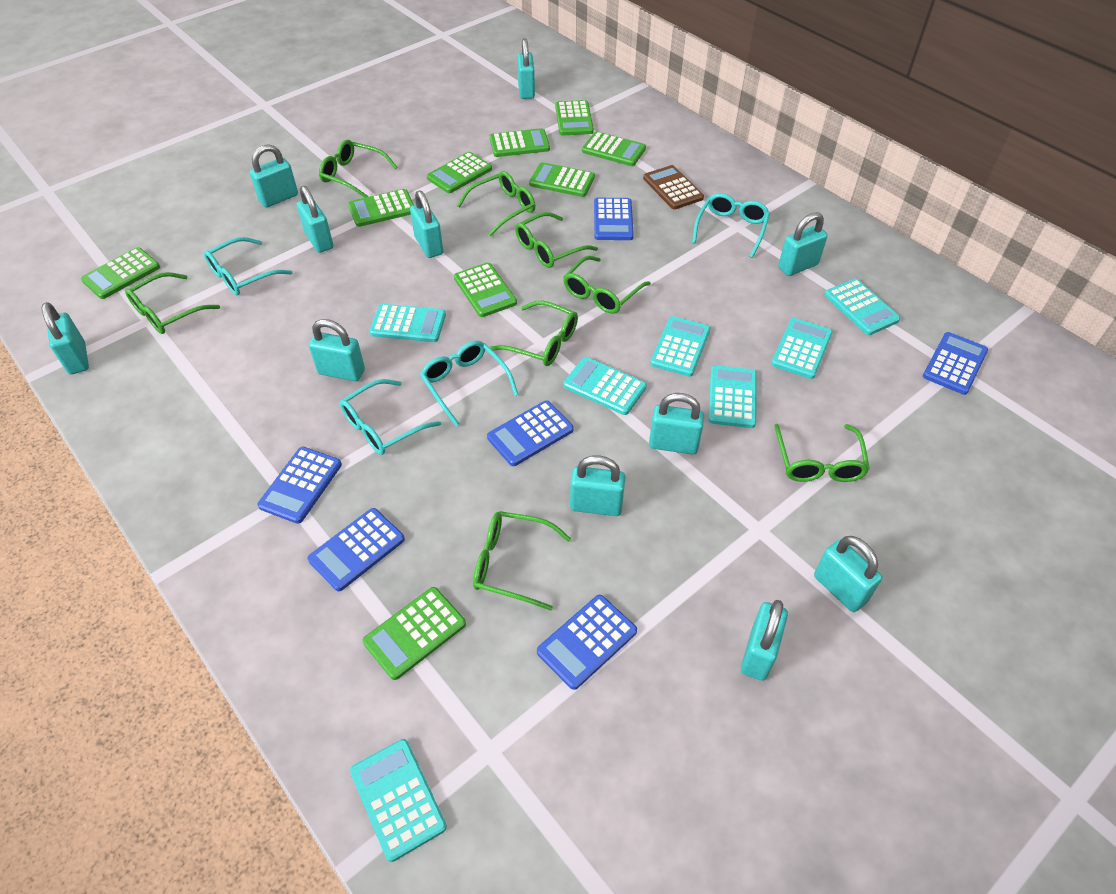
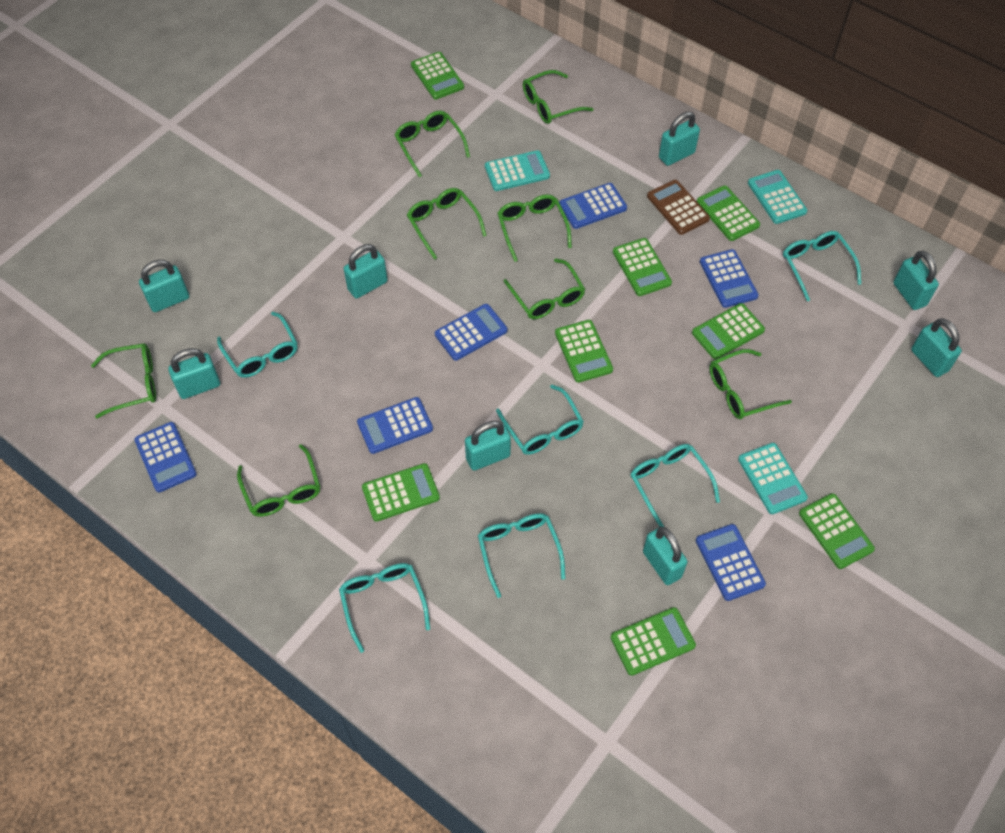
green calculator: 9 -> 8
turquoise calculator: 7 -> 3
turquoise glasses: 4 -> 6
turquoise padlock: 11 -> 8

